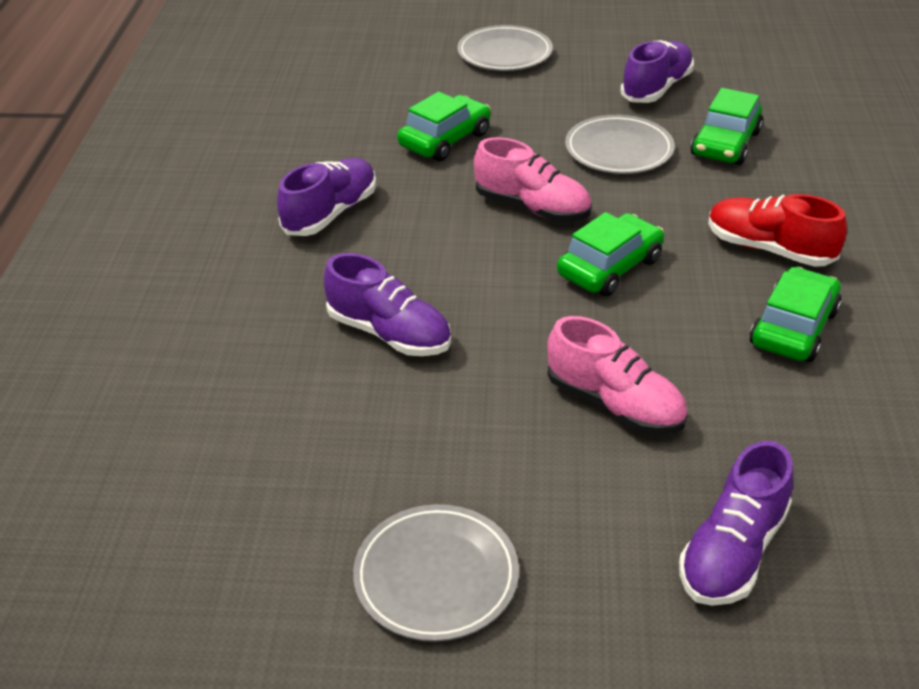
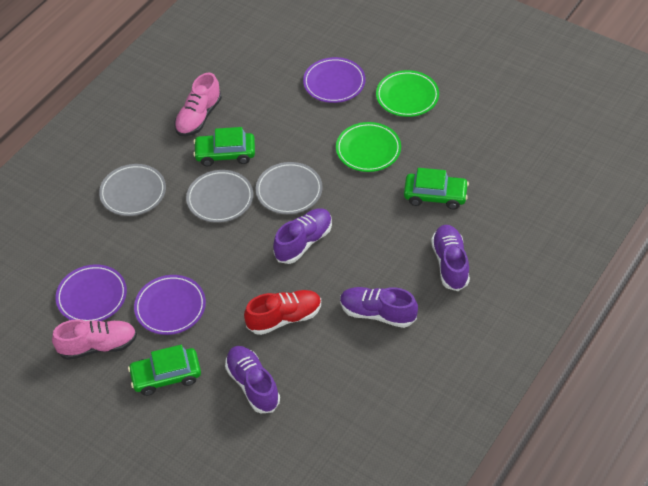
green car: 4 -> 3
green plate: 0 -> 2
purple plate: 0 -> 3

